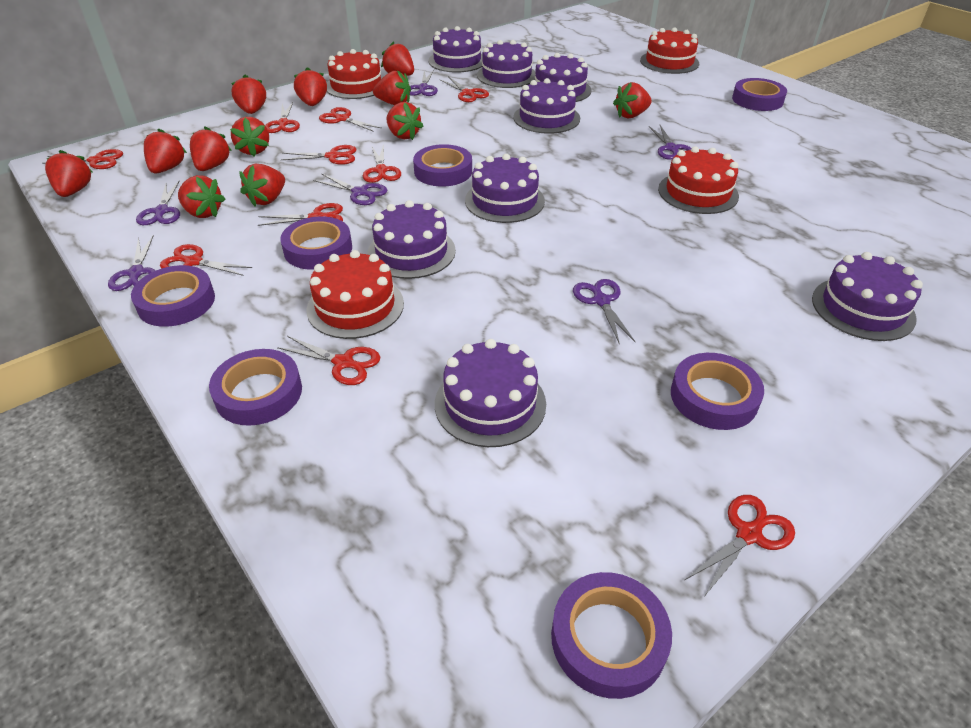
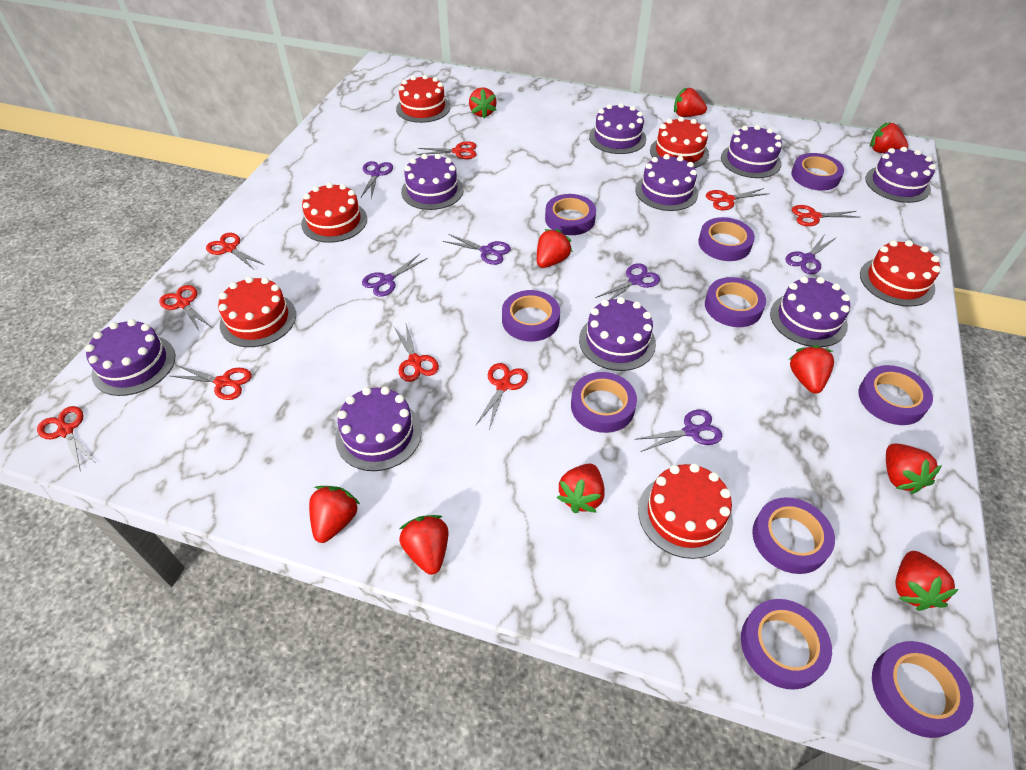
purple cake: 8 -> 9
purple tape: 7 -> 10
red cake: 4 -> 6
red scissors: 10 -> 9
red strawberry: 12 -> 10

